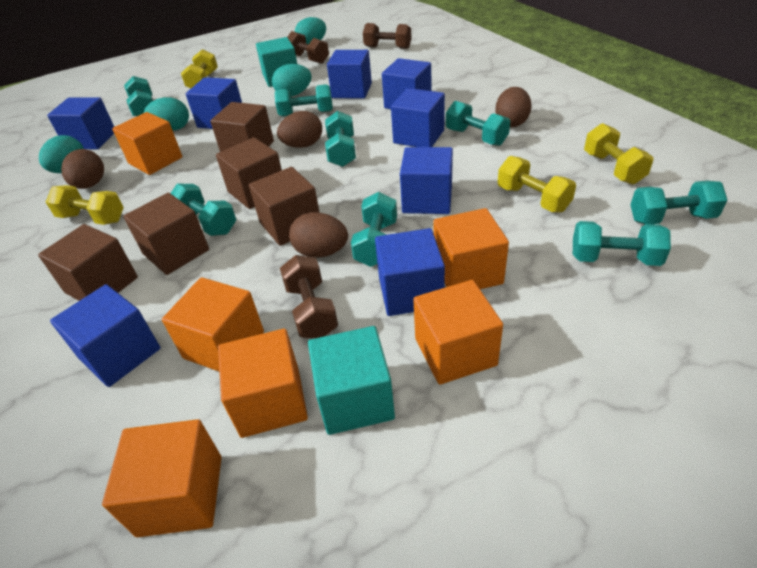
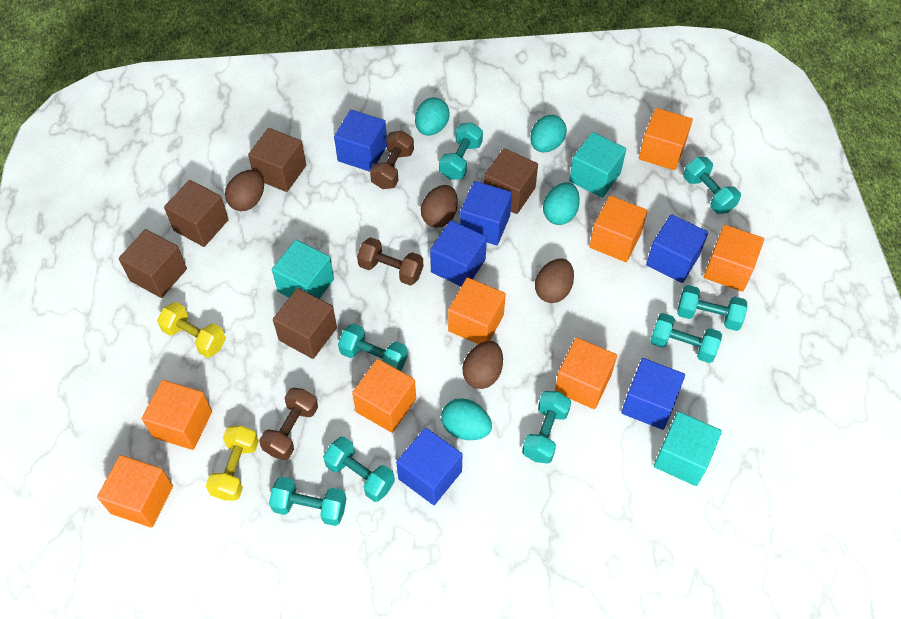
blue cube: 8 -> 6
orange cube: 6 -> 8
turquoise cube: 2 -> 3
yellow dumbbell: 4 -> 2

